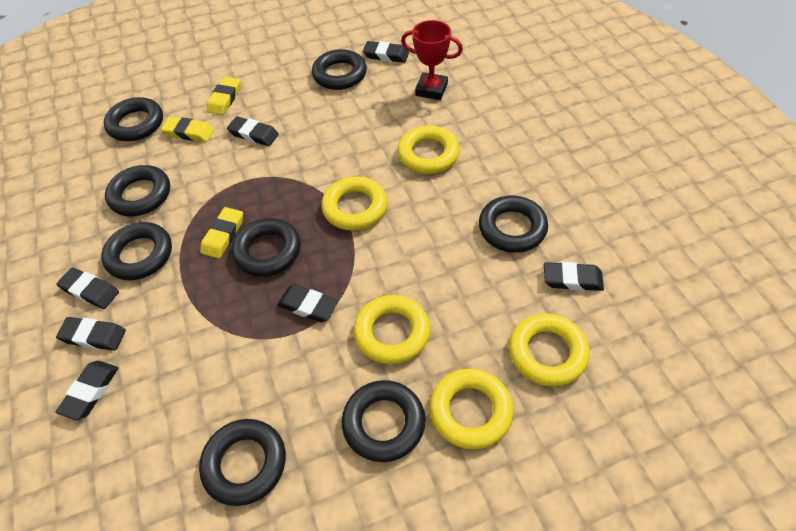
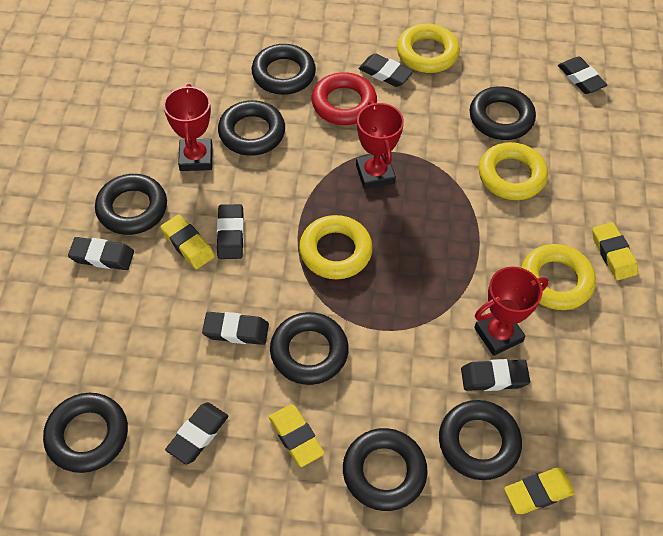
red ring: 0 -> 1
red trophy: 1 -> 3
yellow eraser: 3 -> 4
yellow ring: 5 -> 4

